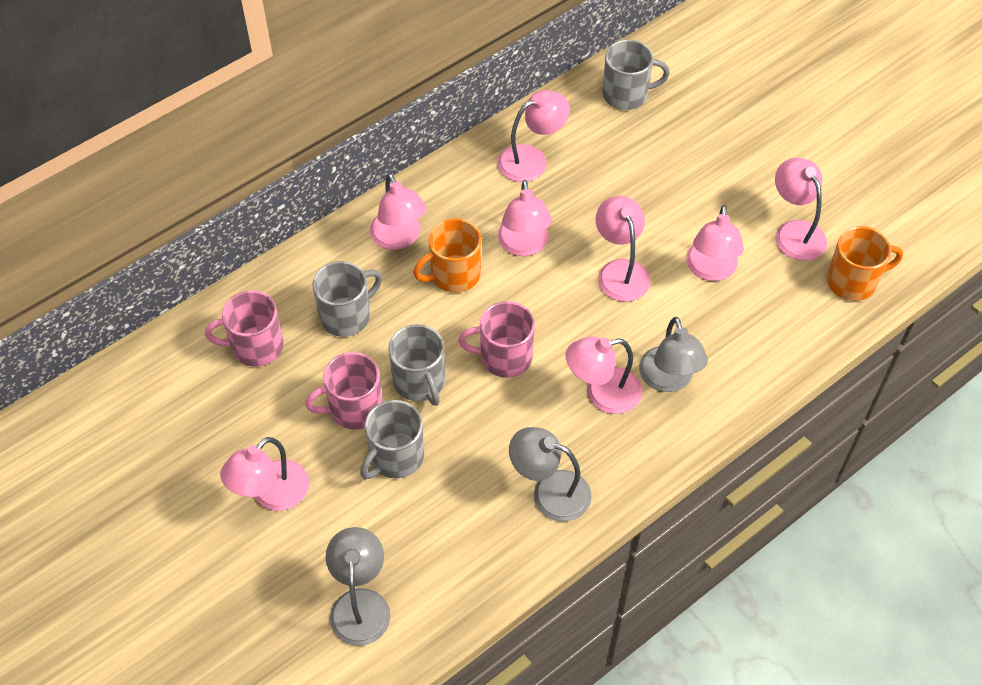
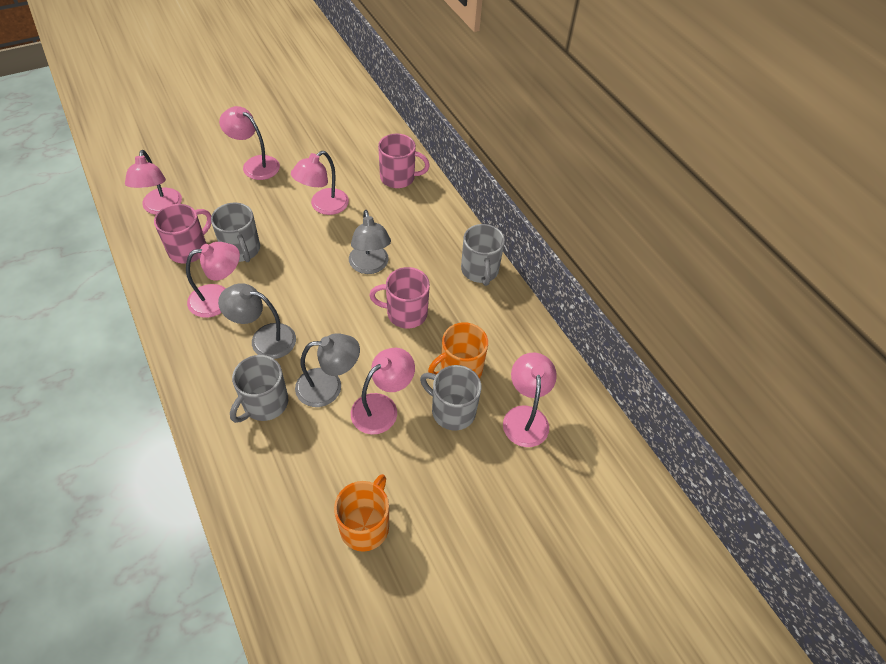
pink lamp: 8 -> 6

